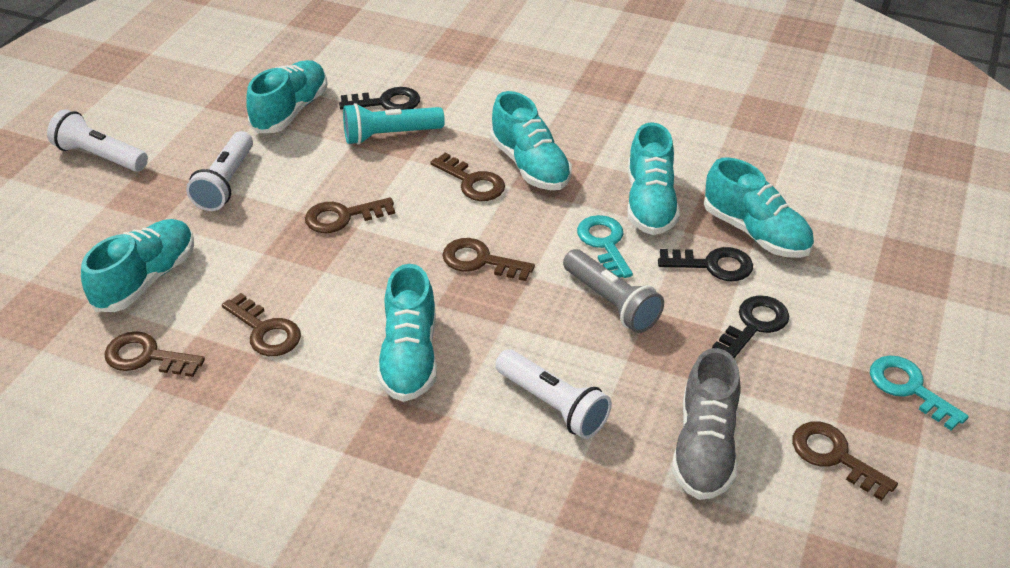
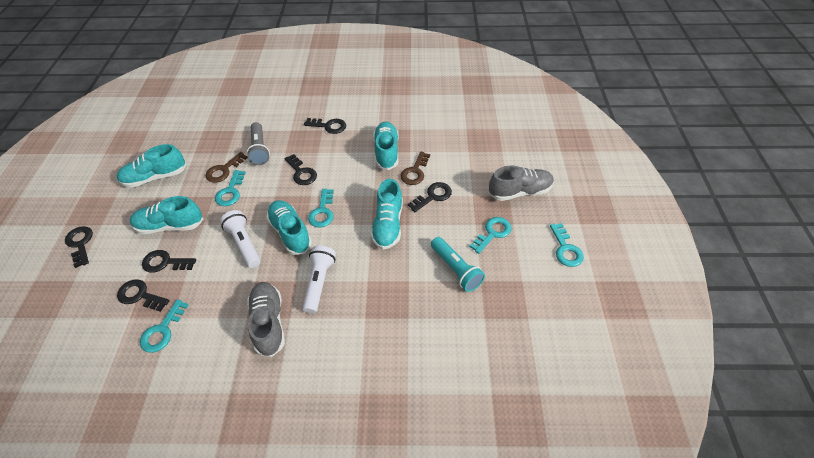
black key: 3 -> 6
brown key: 6 -> 2
grey shoe: 1 -> 2
turquoise key: 2 -> 5
turquoise shoe: 6 -> 5
white flashlight: 3 -> 2

